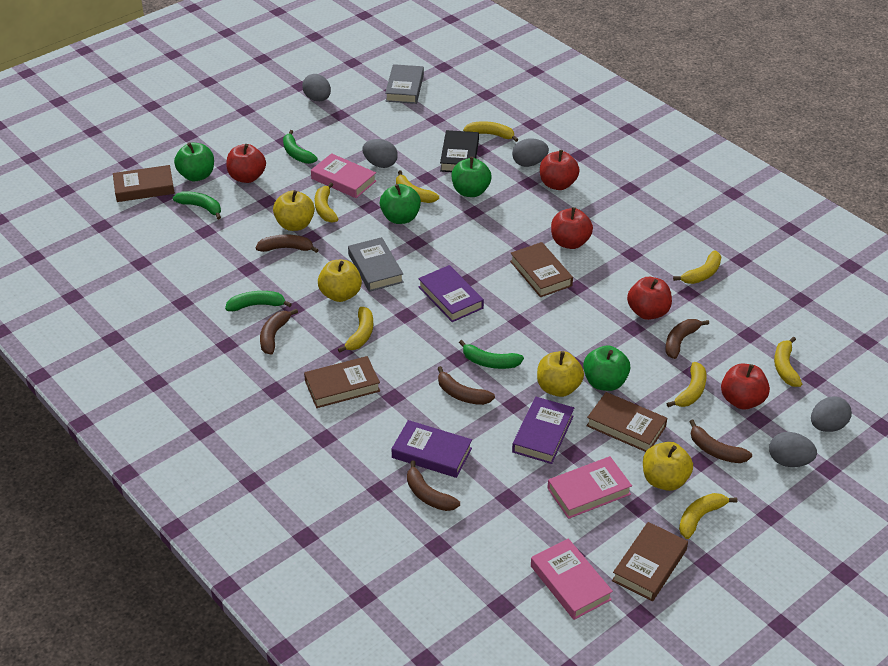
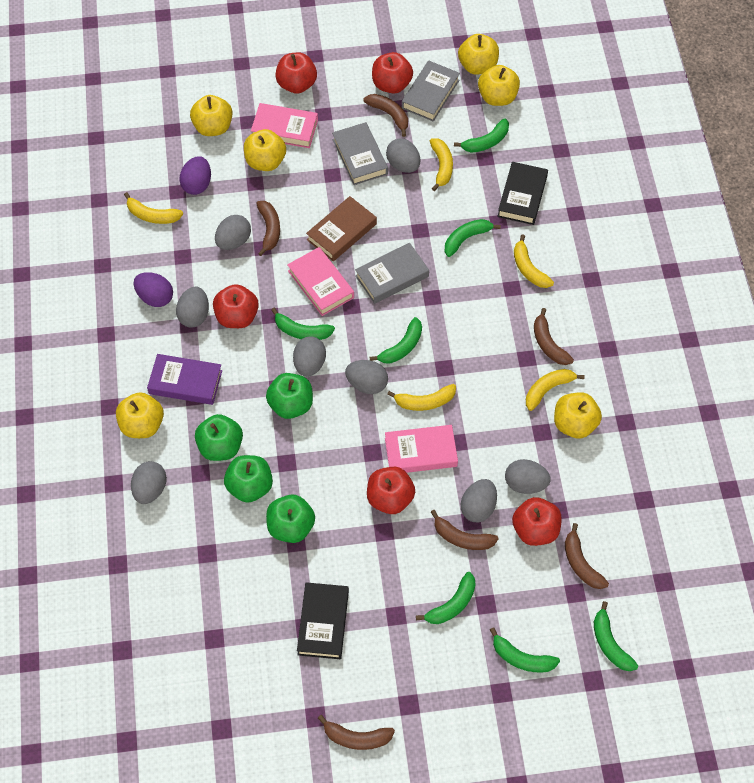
black book: 1 -> 2
brown book: 5 -> 1
green banana: 4 -> 7
grey book: 2 -> 3
grey egg: 5 -> 8
purple book: 3 -> 1
purple egg: 0 -> 2
yellow apple: 4 -> 6
yellow banana: 8 -> 5

